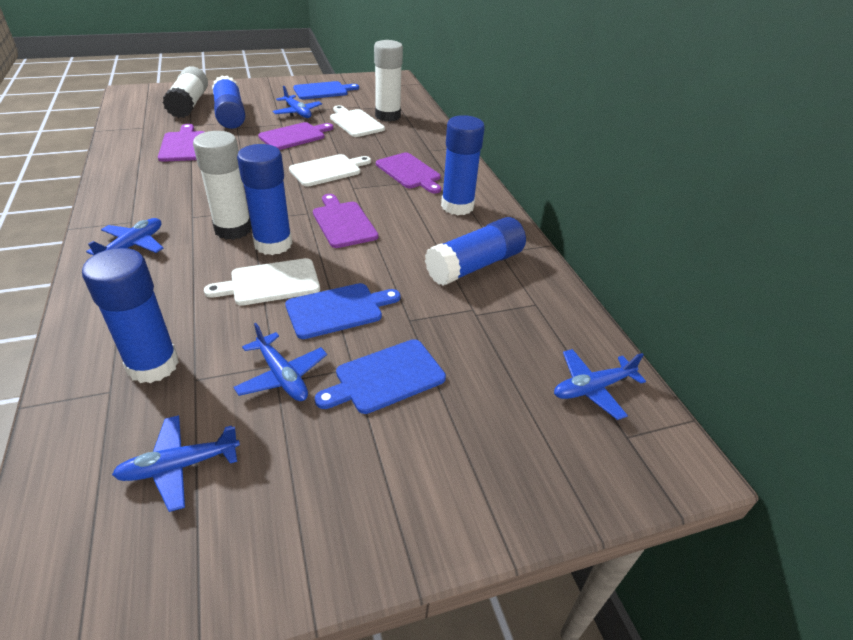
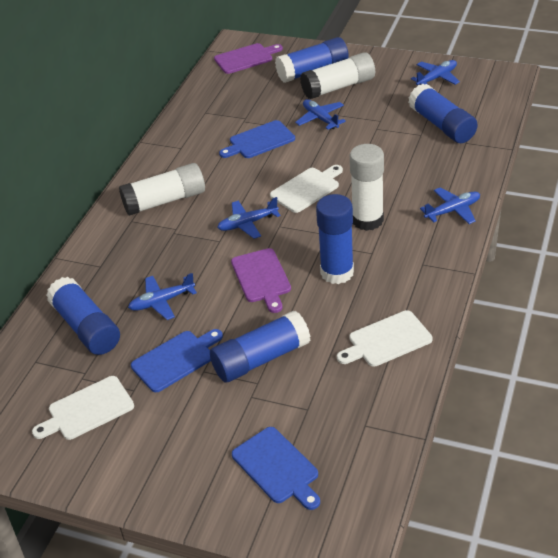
purple cutting board: 4 -> 2

